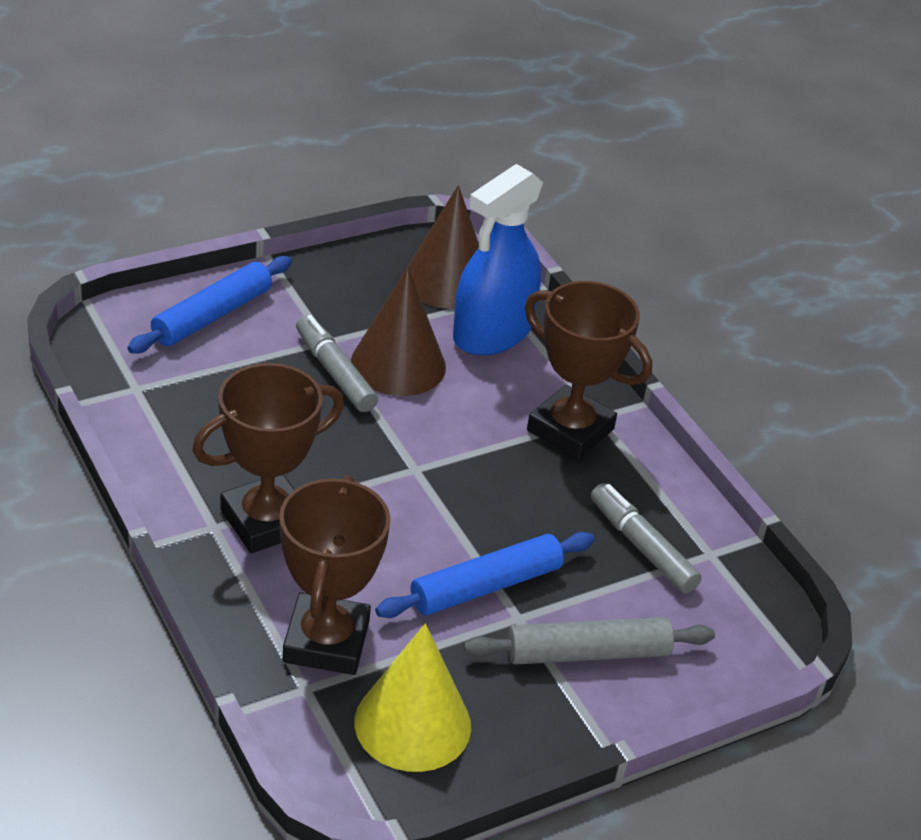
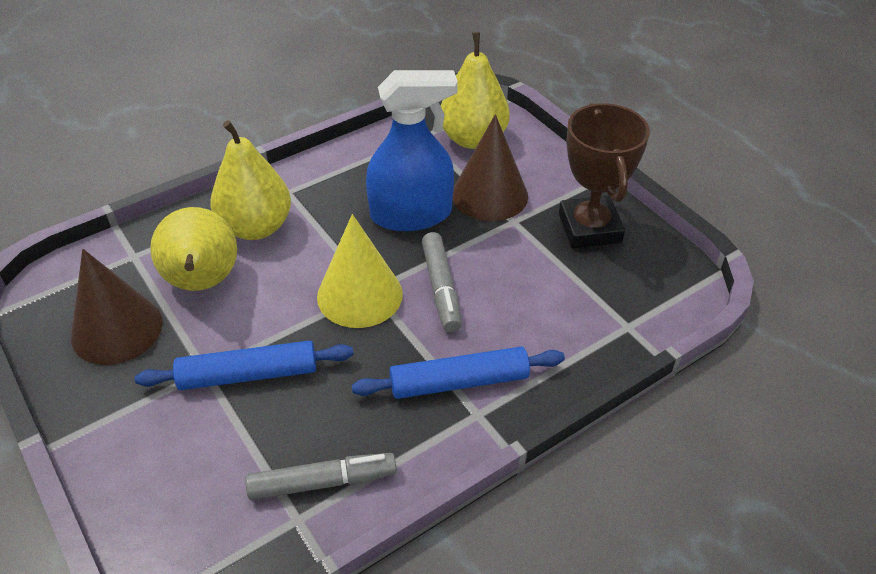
brown trophy: 3 -> 1
grey rolling pin: 1 -> 0
yellow pear: 0 -> 3

